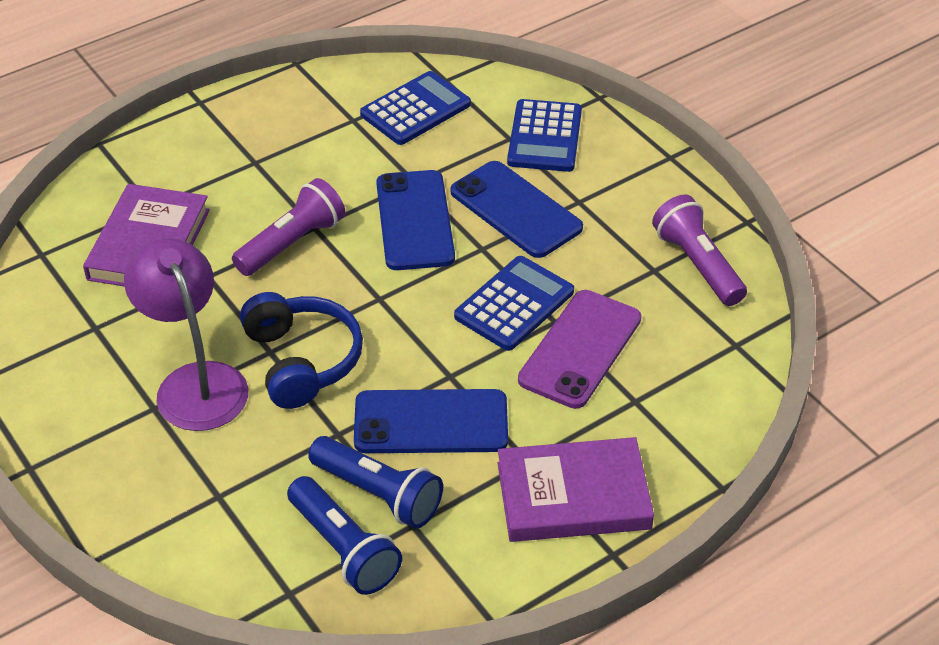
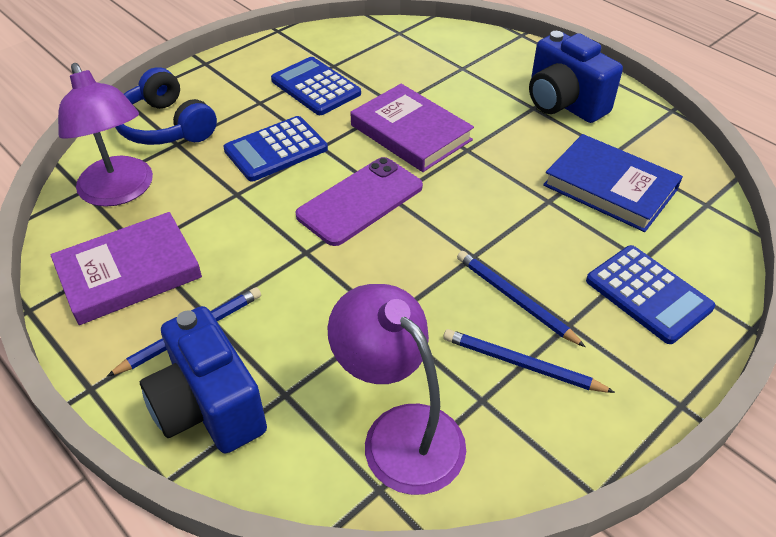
blue book: 0 -> 1
blue camera: 0 -> 2
blue flashlight: 2 -> 0
blue pencil: 0 -> 3
blue phone: 3 -> 0
purple flashlight: 2 -> 0
purple lamp: 1 -> 2

